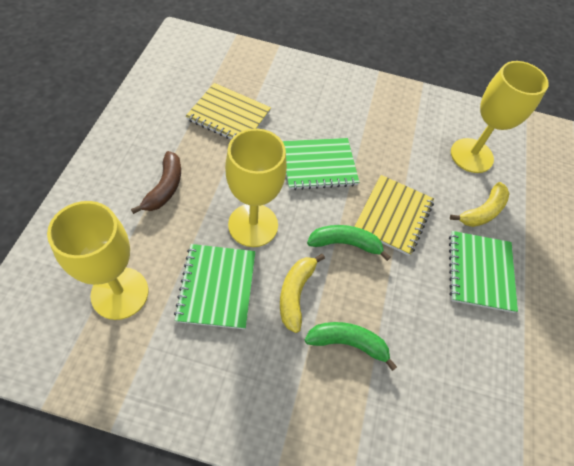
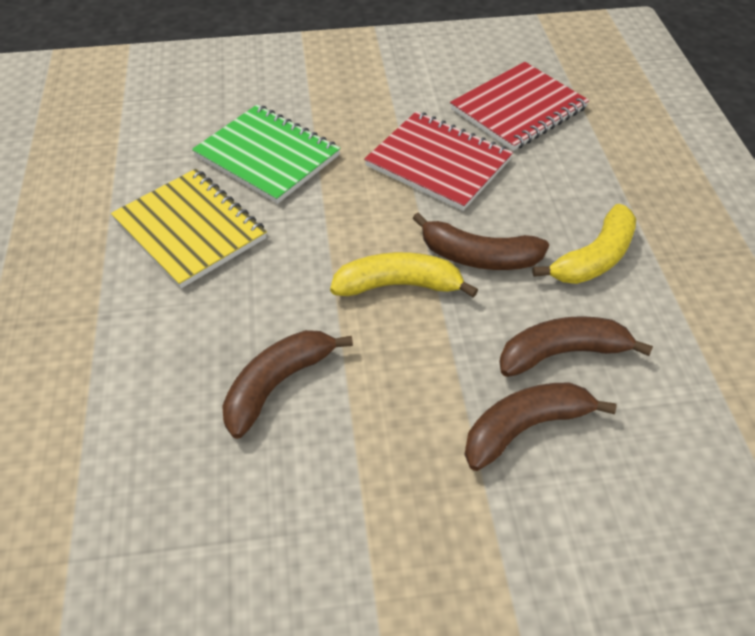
brown banana: 1 -> 4
green banana: 2 -> 0
green notebook: 3 -> 1
red notebook: 0 -> 2
yellow goblet: 3 -> 0
yellow notebook: 2 -> 1

